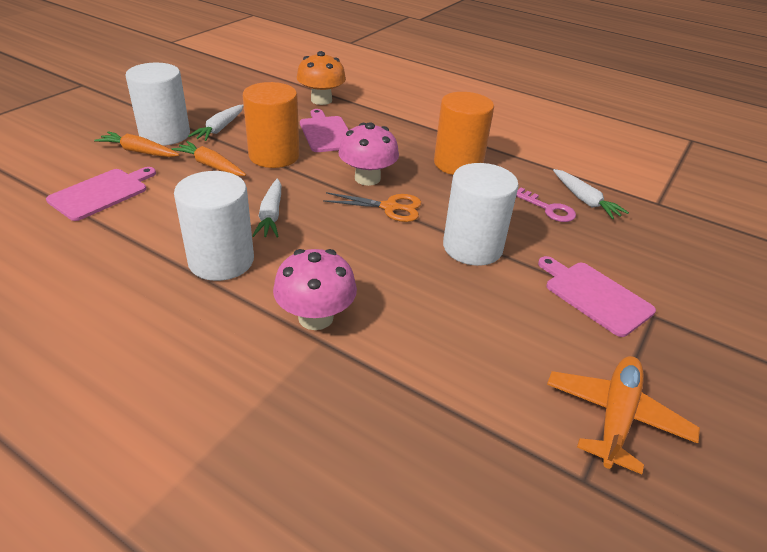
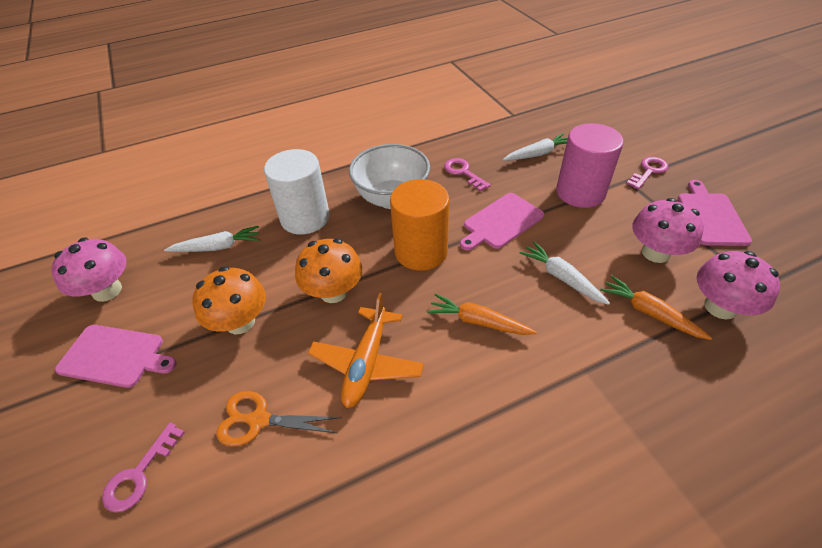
orange cylinder: 2 -> 1
orange mushroom: 1 -> 2
pink cylinder: 0 -> 1
pink key: 1 -> 3
pink mushroom: 2 -> 3
white bowl: 0 -> 1
white cylinder: 3 -> 1

